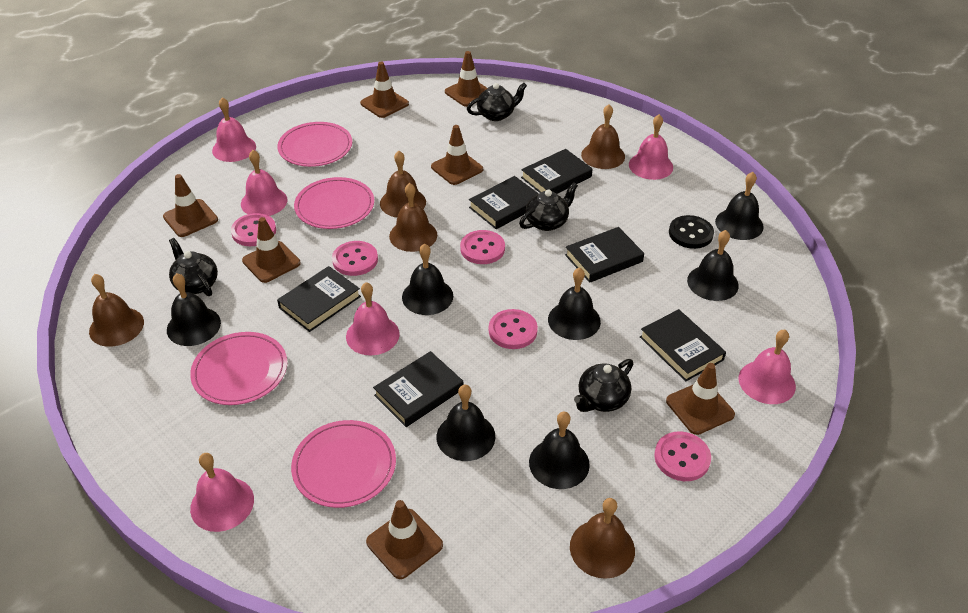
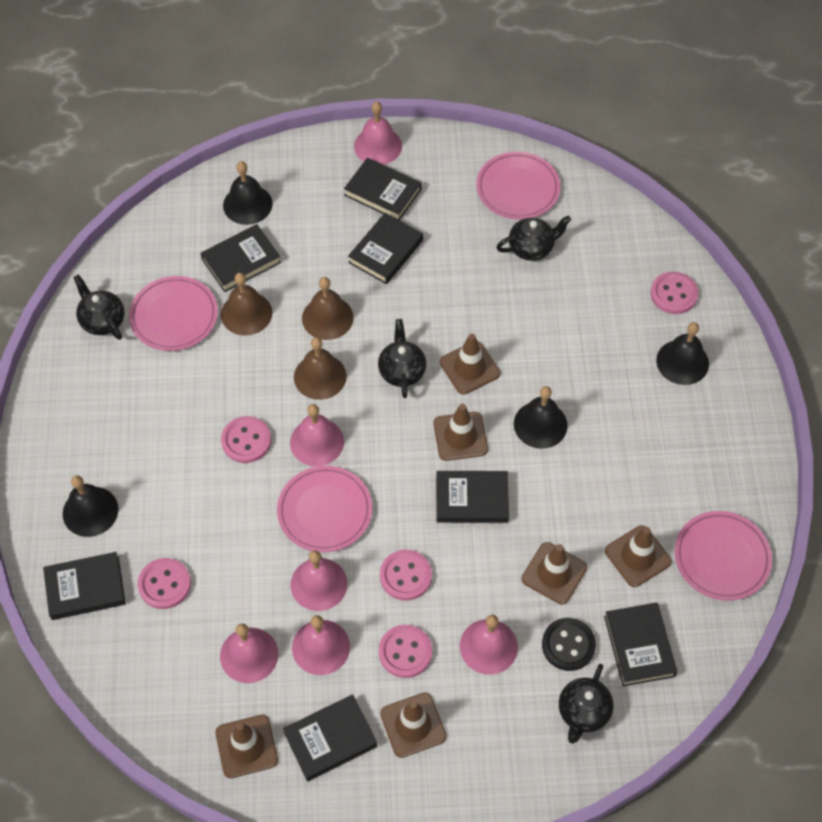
black bell: 7 -> 4
black book: 6 -> 7
brown bell: 5 -> 3
brown traffic cone: 7 -> 6

